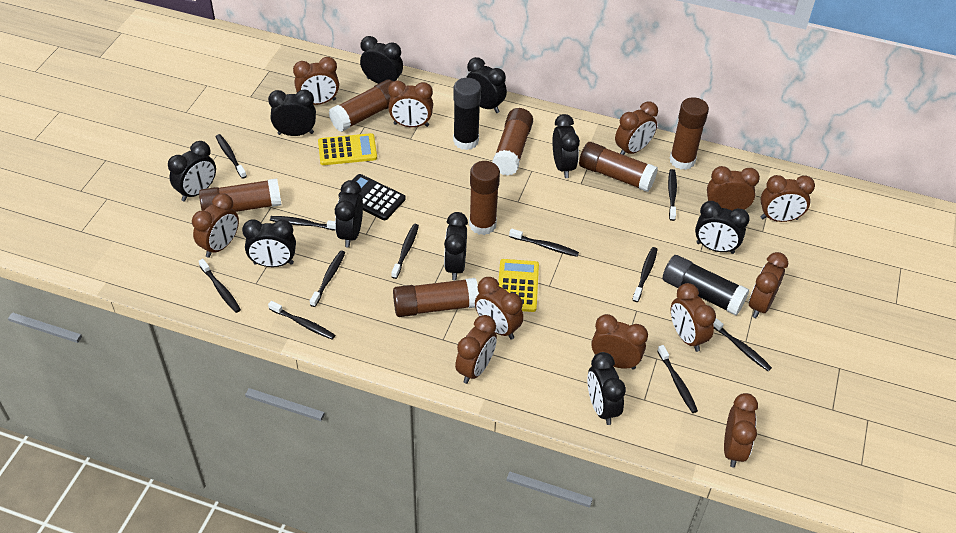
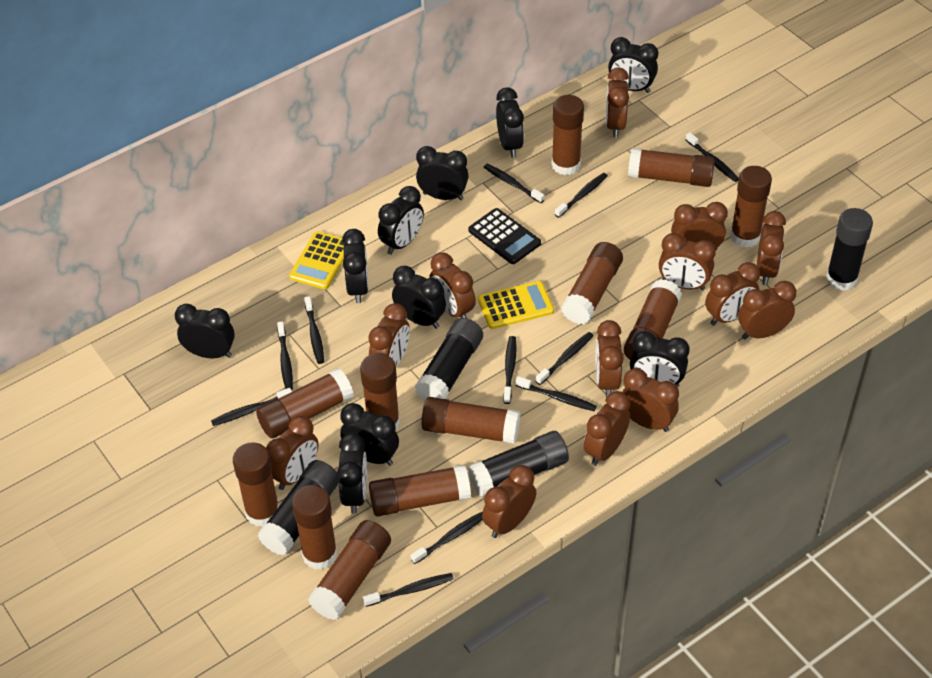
black glue stick: 2 -> 4
brown clock: 12 -> 13
brown glue stick: 7 -> 12

